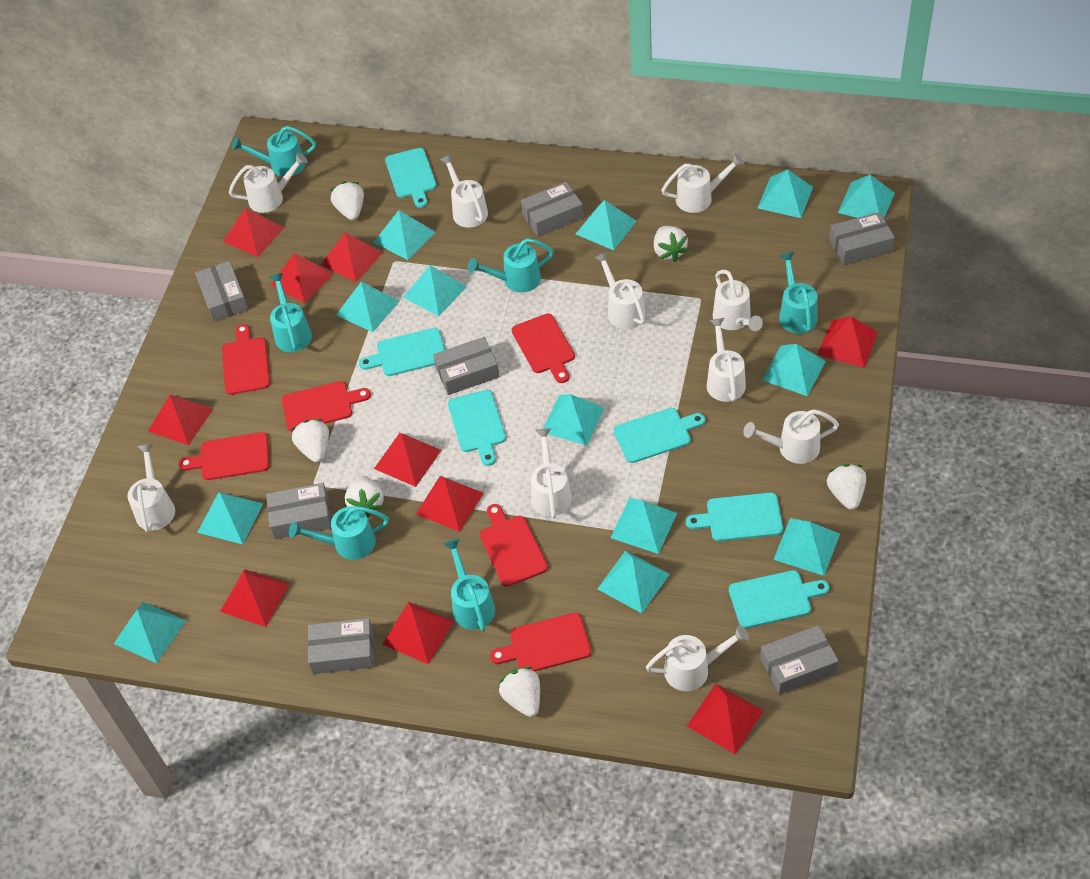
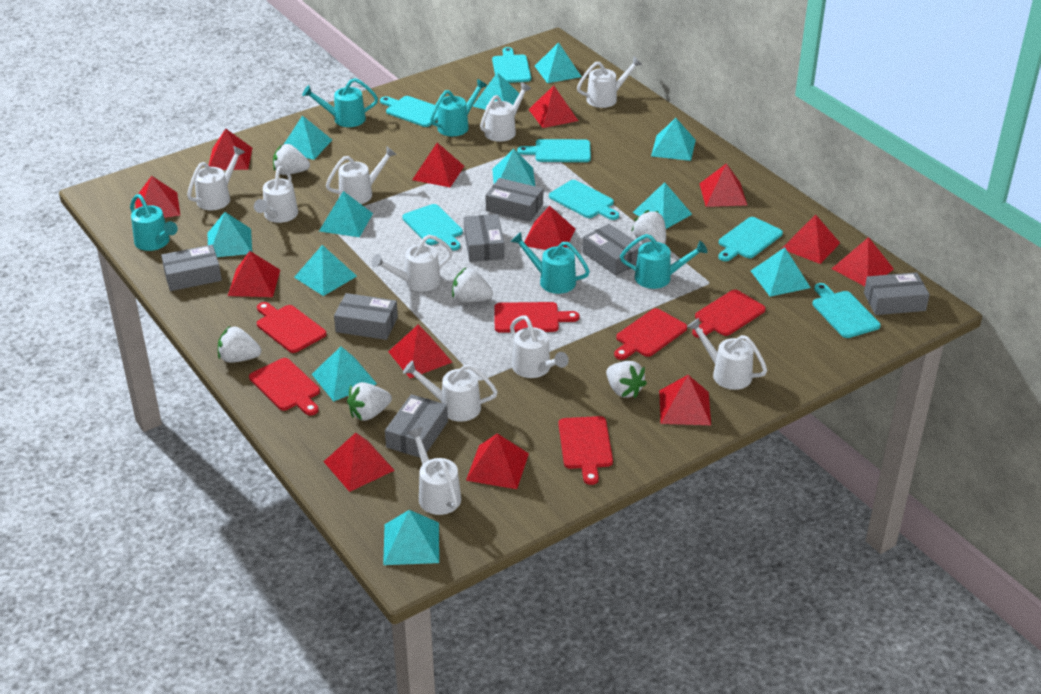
red pyramid: 10 -> 13
turquoise cutting board: 6 -> 7
turquoise pyramid: 13 -> 12
turquoise watering can: 6 -> 5

